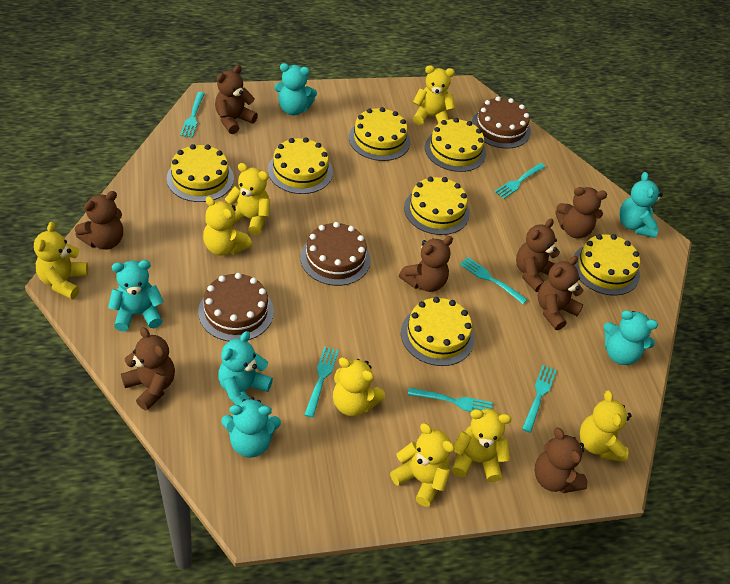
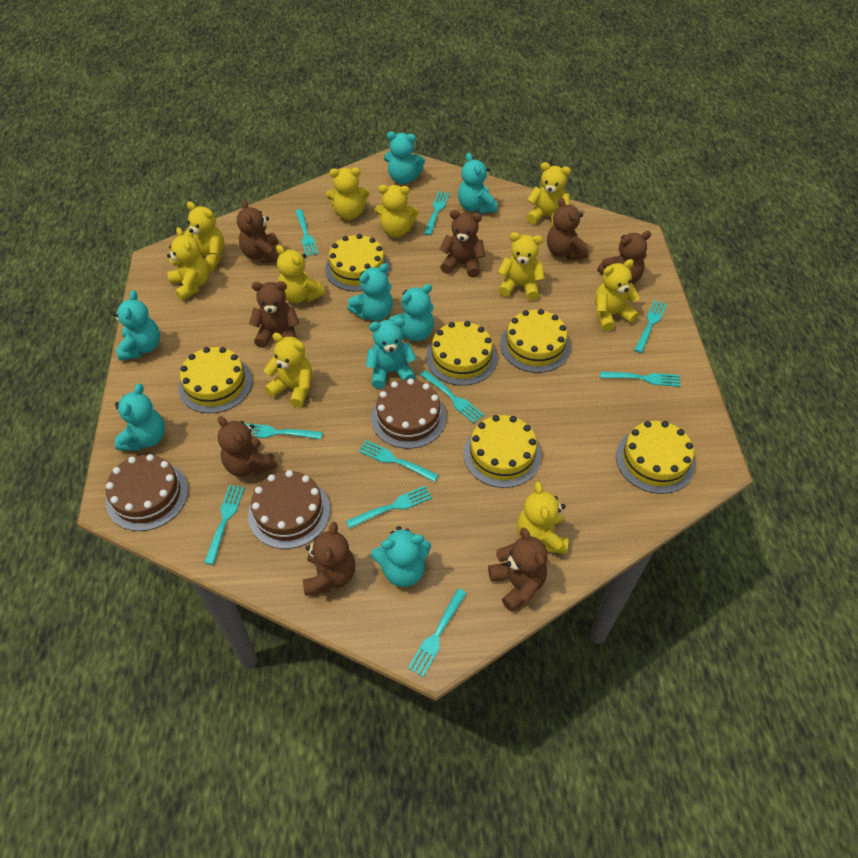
turquoise fork: 6 -> 10
turquoise teddy bear: 6 -> 8
yellow cake: 7 -> 6
yellow teddy bear: 8 -> 10

